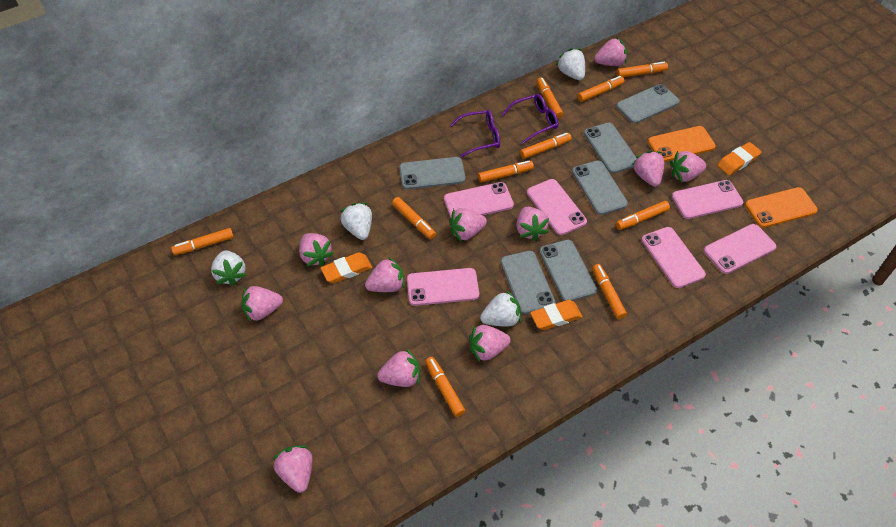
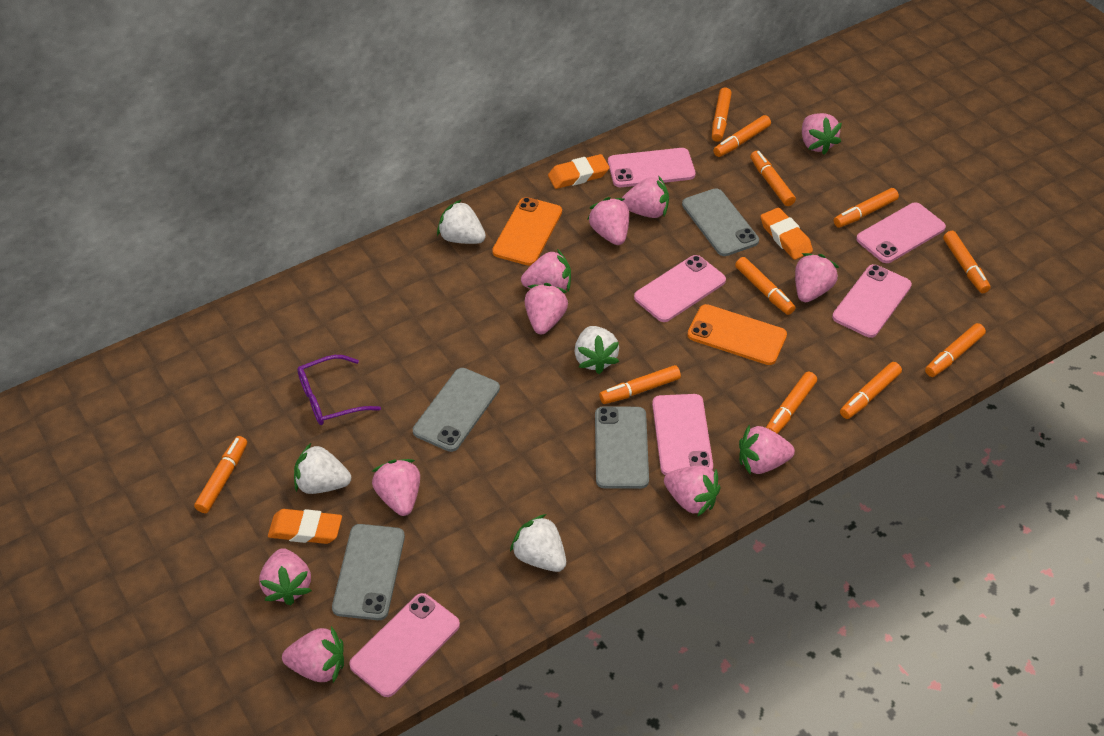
grey phone: 6 -> 4
orange marker: 10 -> 11
purple glasses: 2 -> 1

